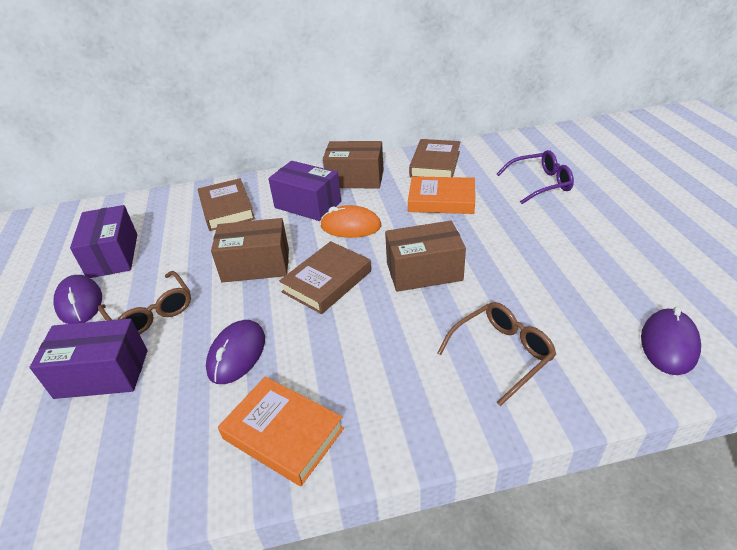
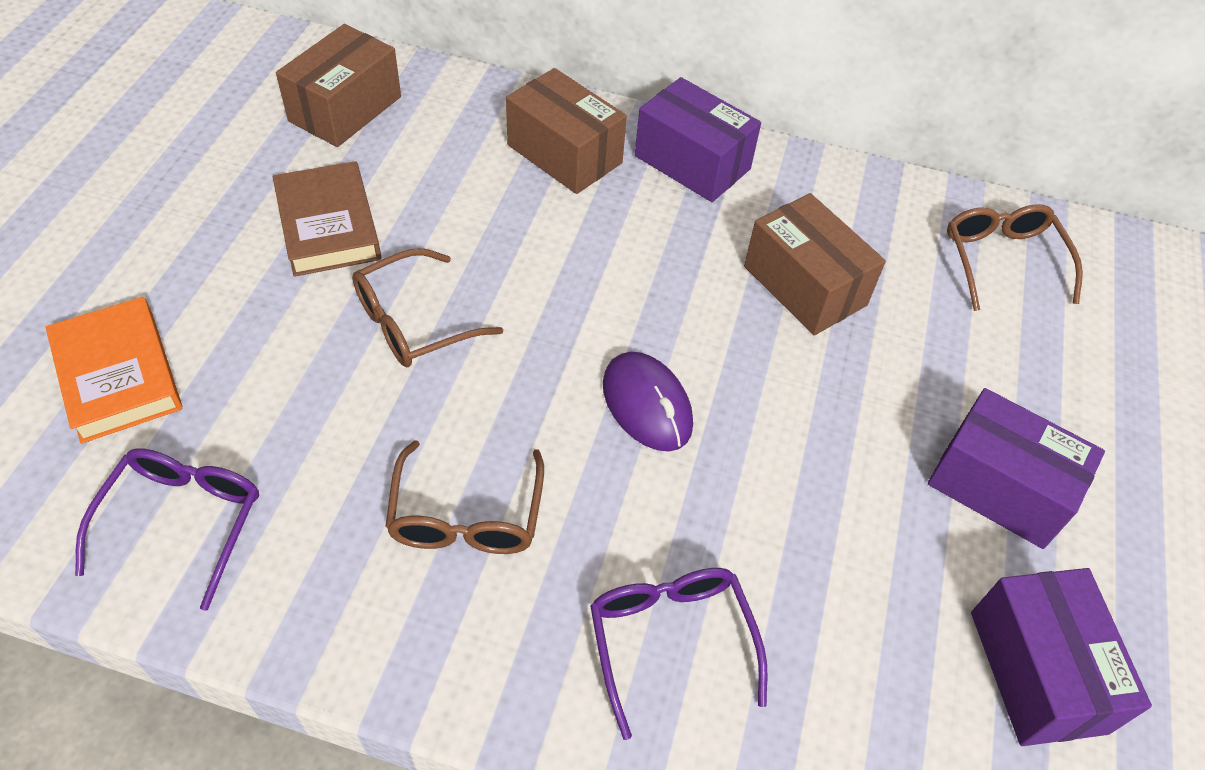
brown book: 3 -> 1
brown glasses: 2 -> 3
orange book: 2 -> 1
orange mouse: 1 -> 0
purple glasses: 1 -> 2
purple mouse: 3 -> 1

